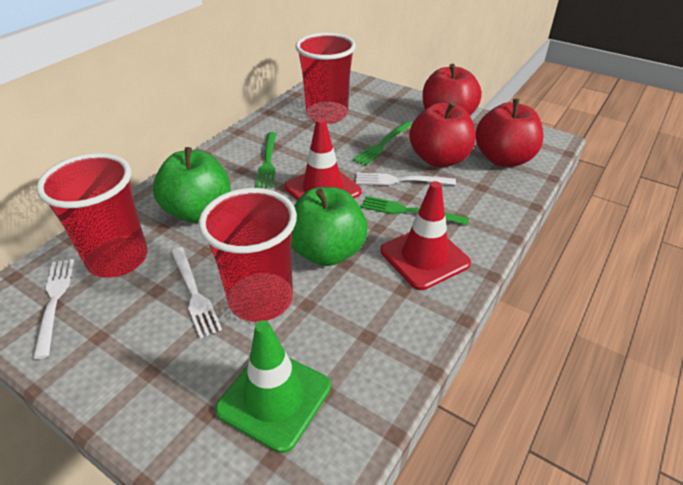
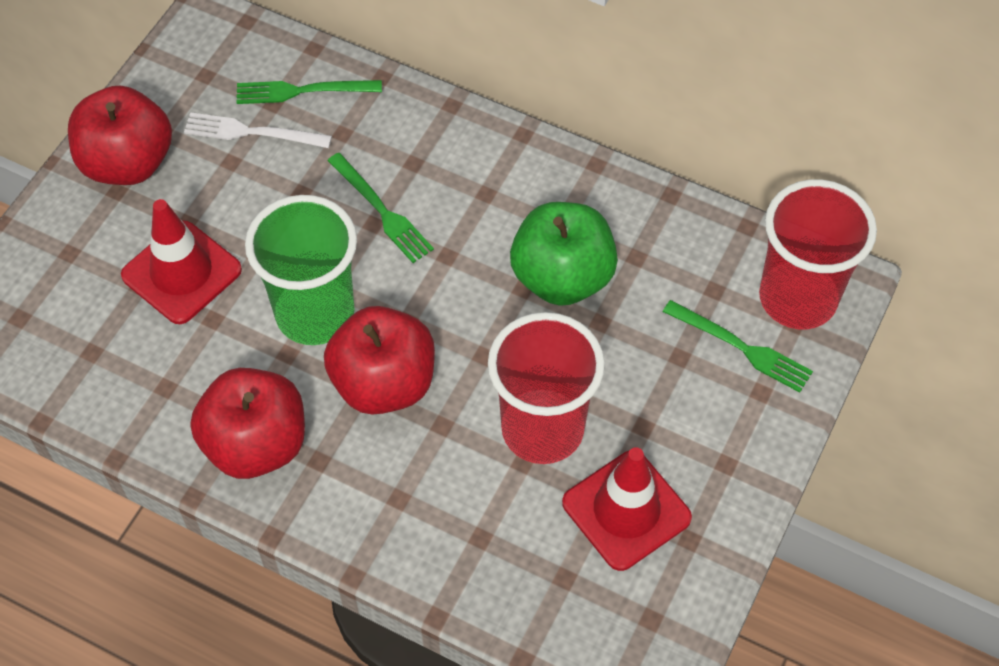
green apple: 2 -> 1
green cup: 0 -> 1
green traffic cone: 1 -> 0
red cup: 3 -> 2
white fork: 3 -> 1

